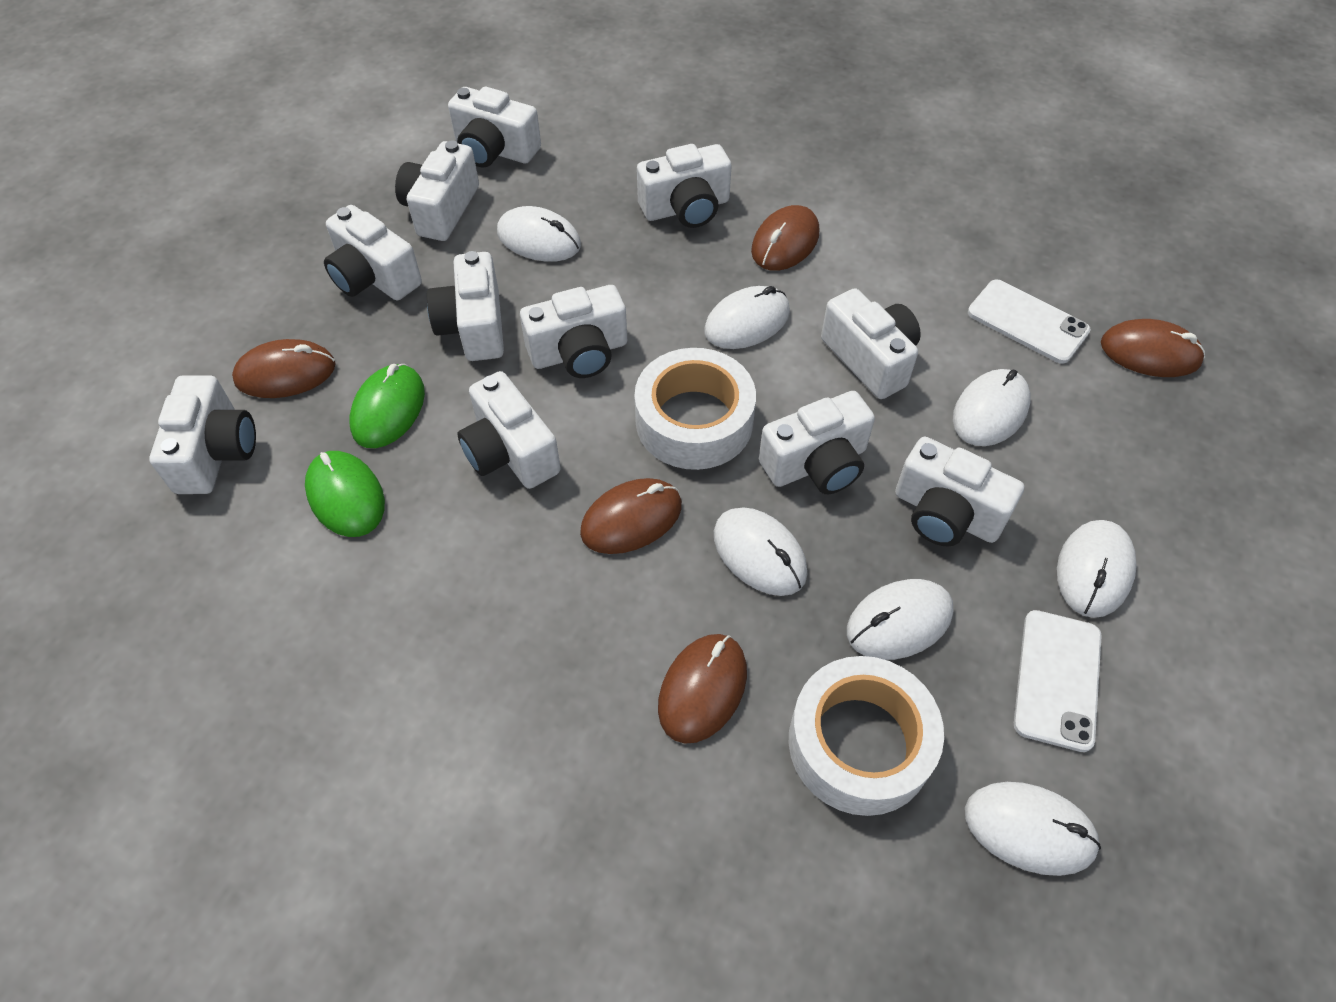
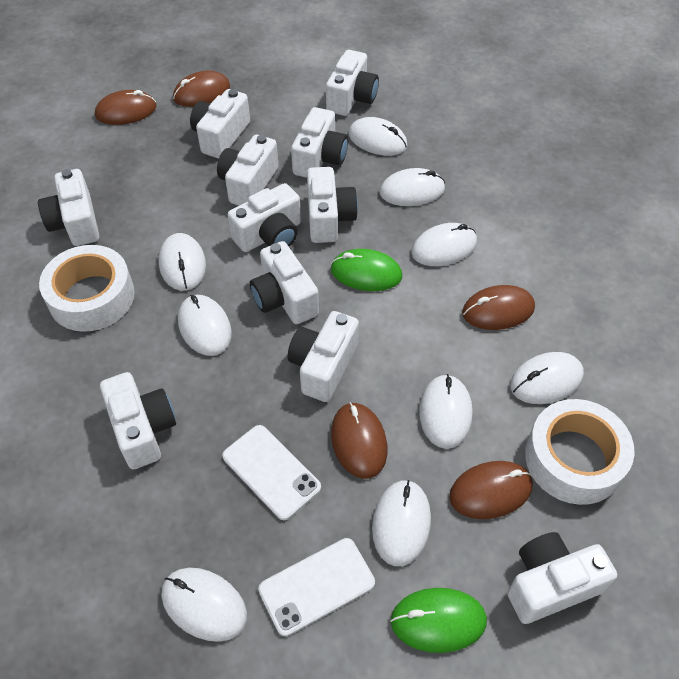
white mouse: 7 -> 9

